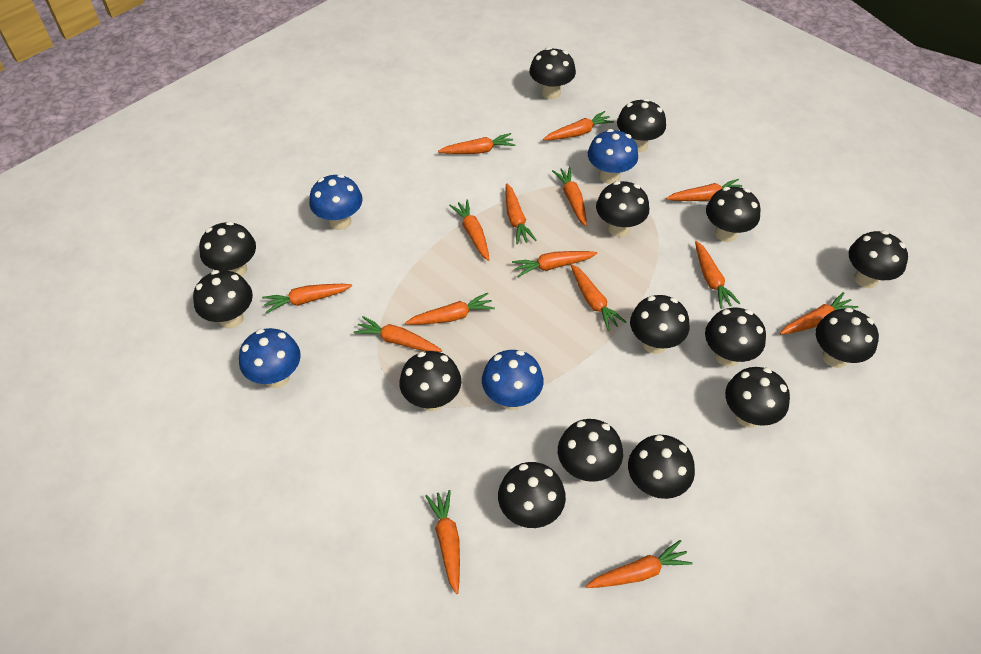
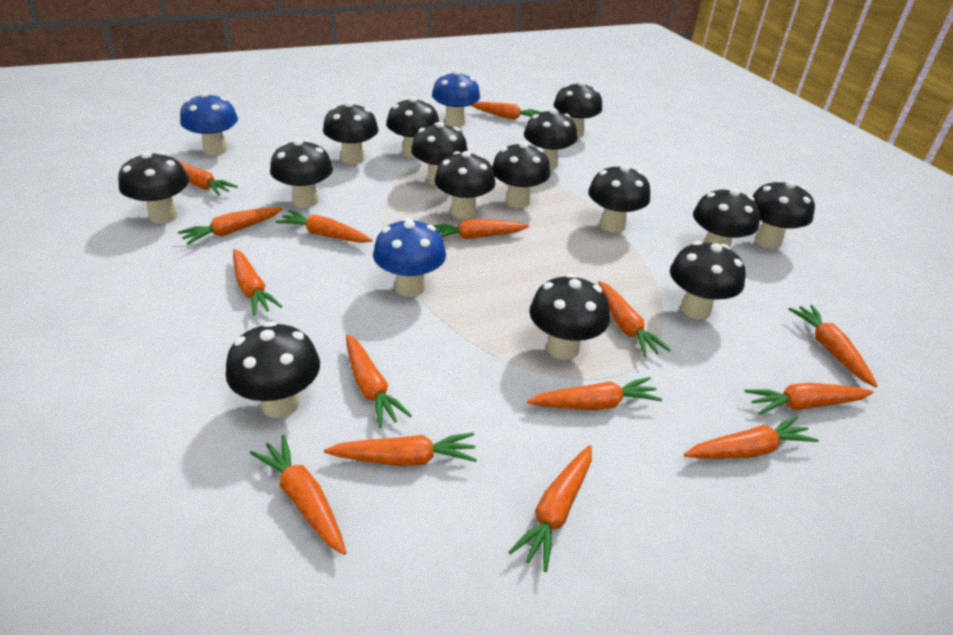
blue mushroom: 4 -> 3

